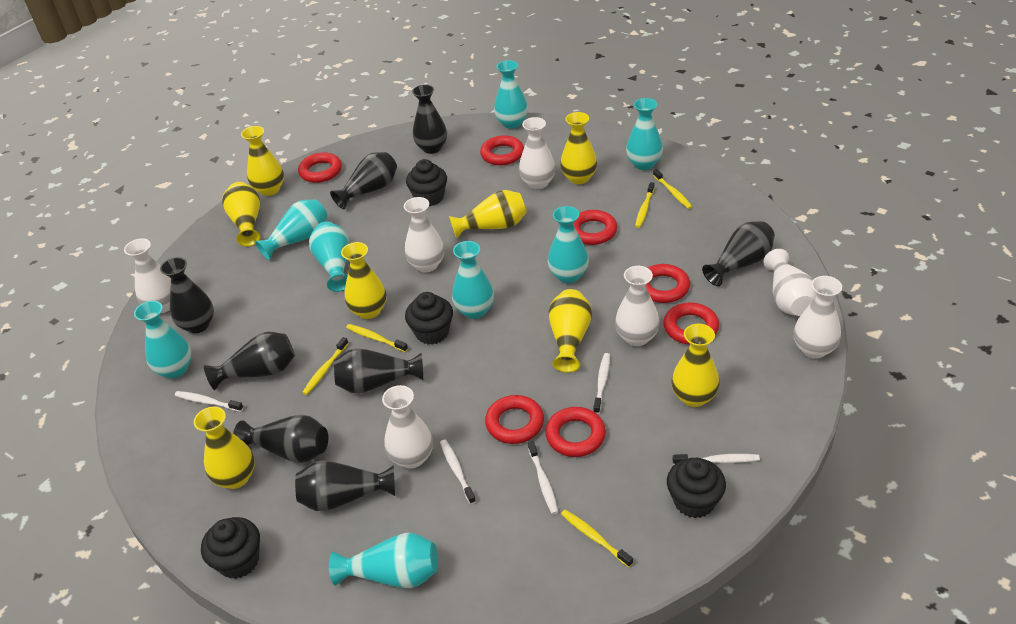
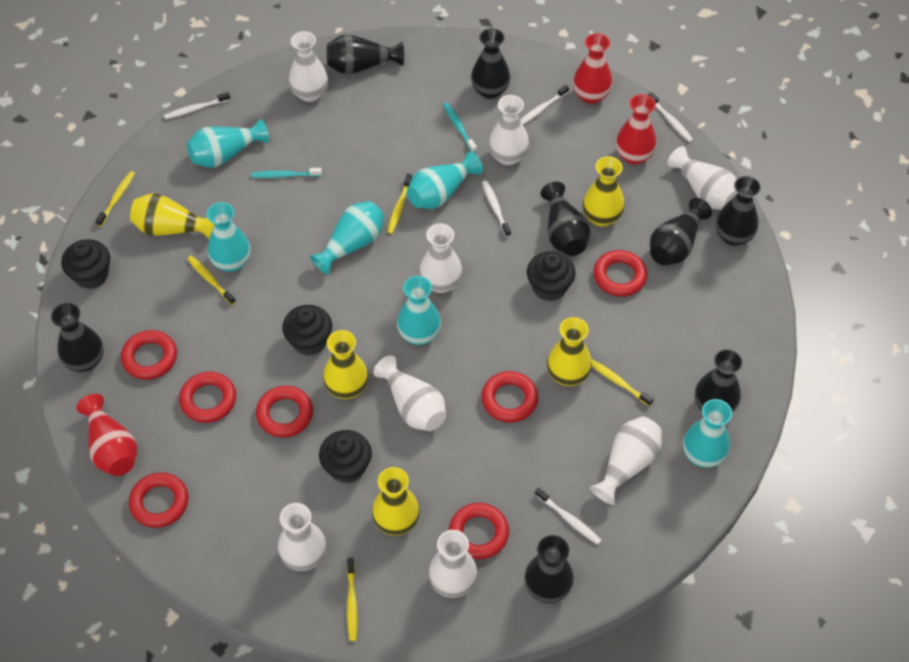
red vase: 0 -> 3
turquoise toothbrush: 0 -> 2
turquoise vase: 8 -> 6
white vase: 7 -> 8
yellow vase: 8 -> 5

